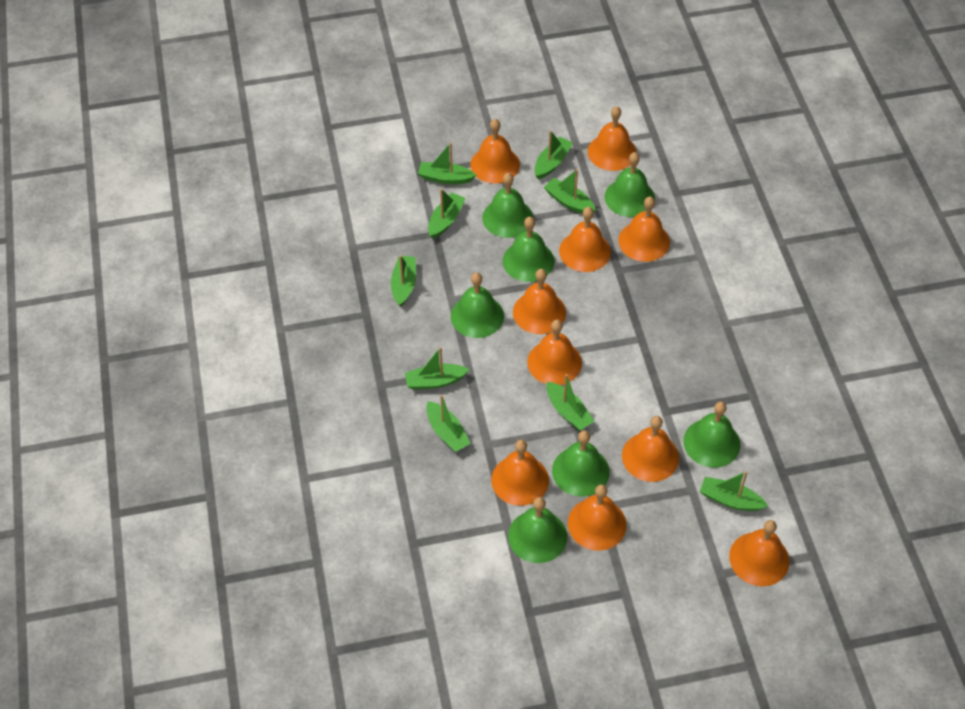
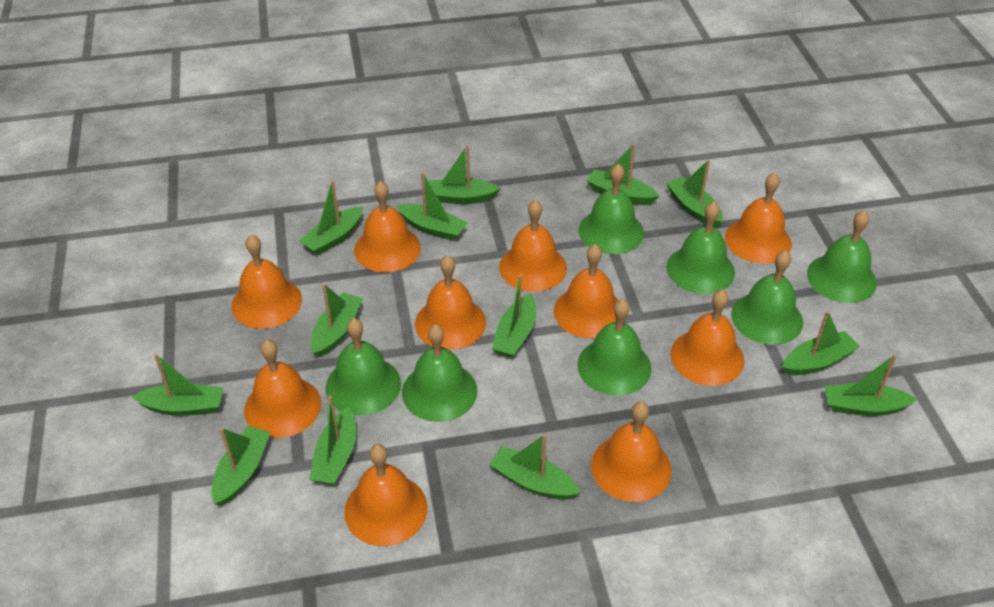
green boat: 9 -> 13

